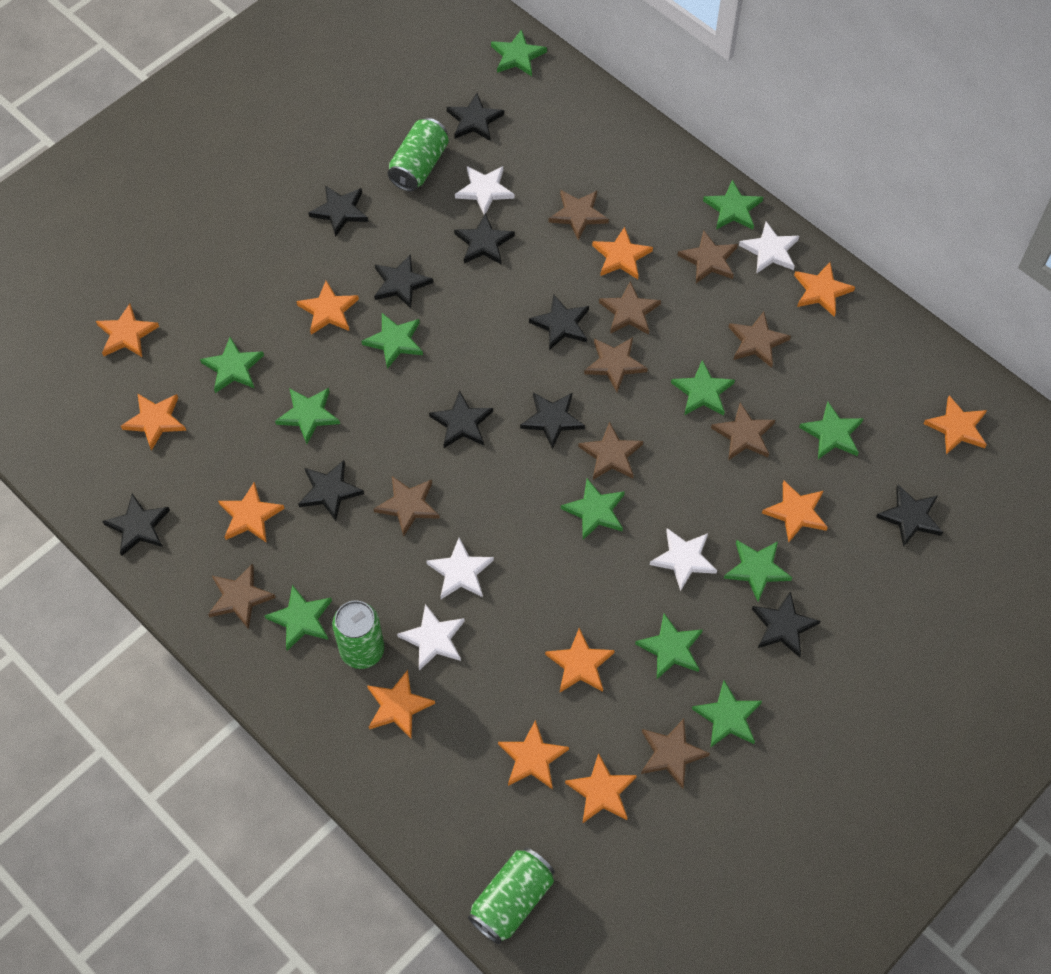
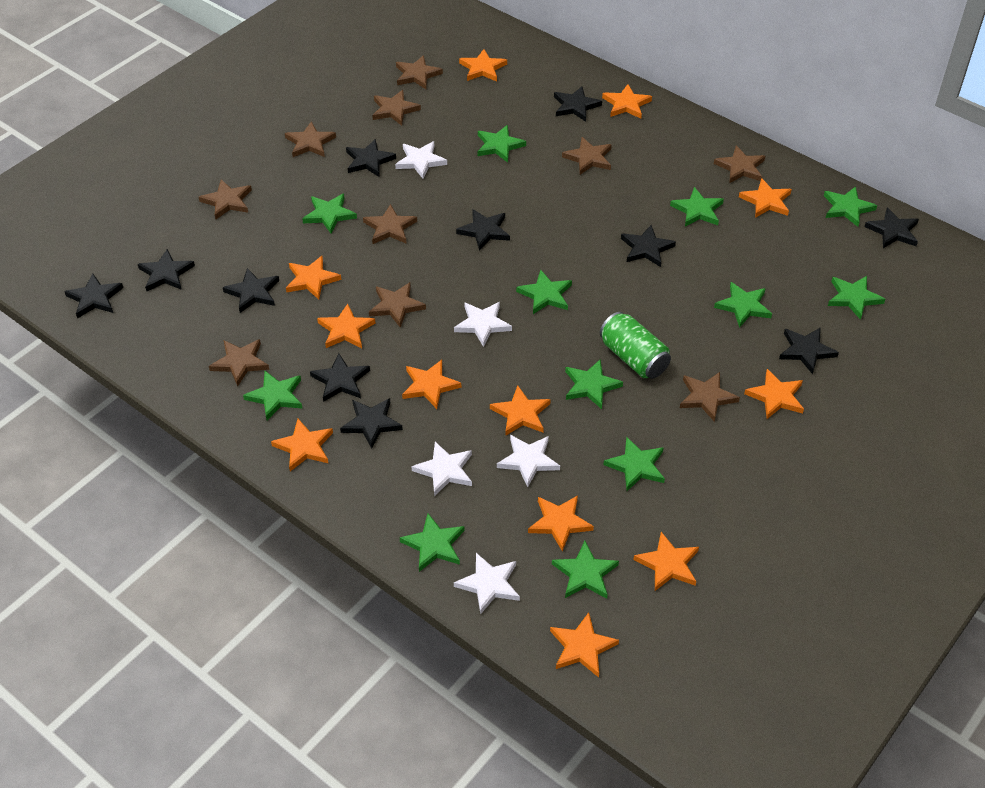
green can: 3 -> 1

